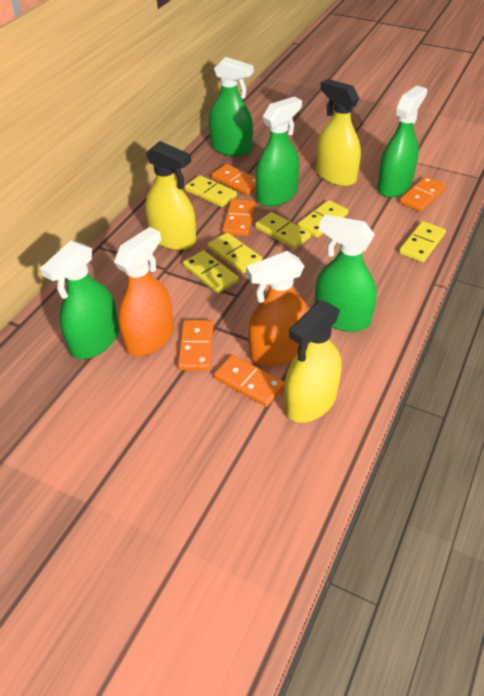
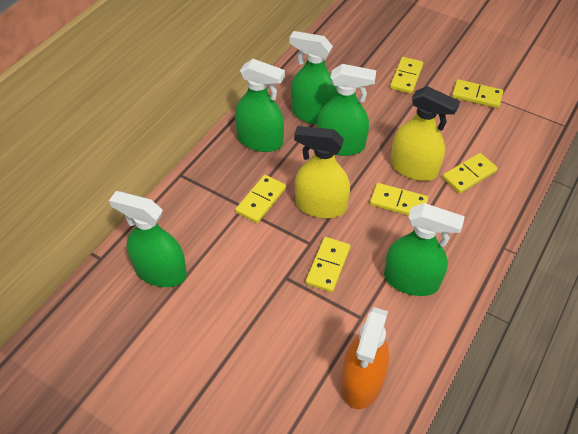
orange domino: 5 -> 0
orange spray bottle: 2 -> 1
yellow spray bottle: 3 -> 2

